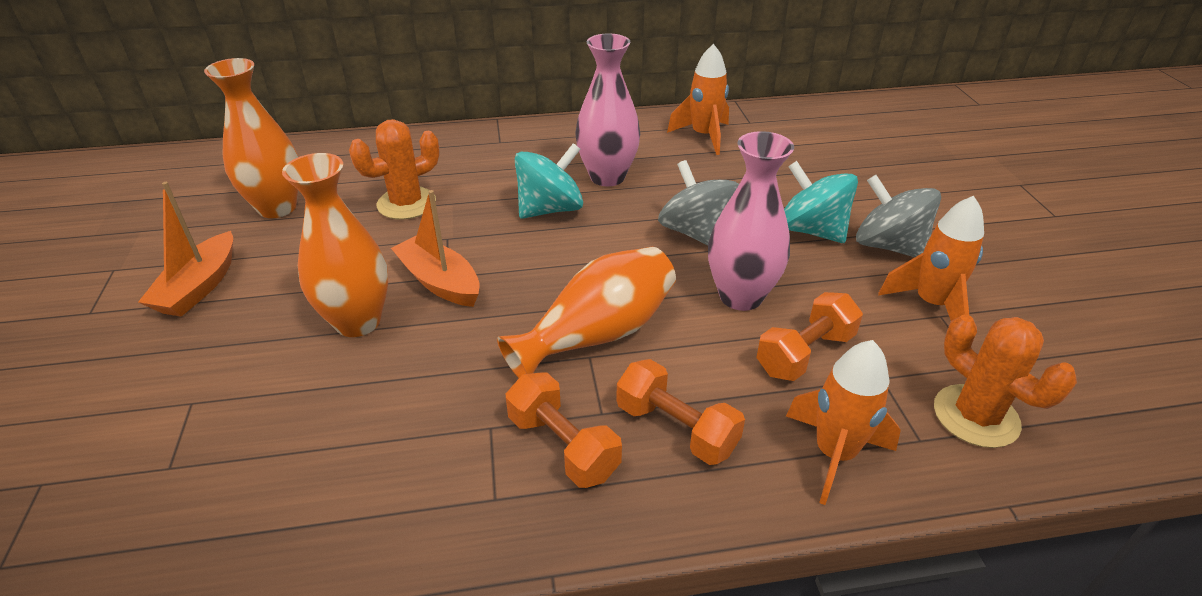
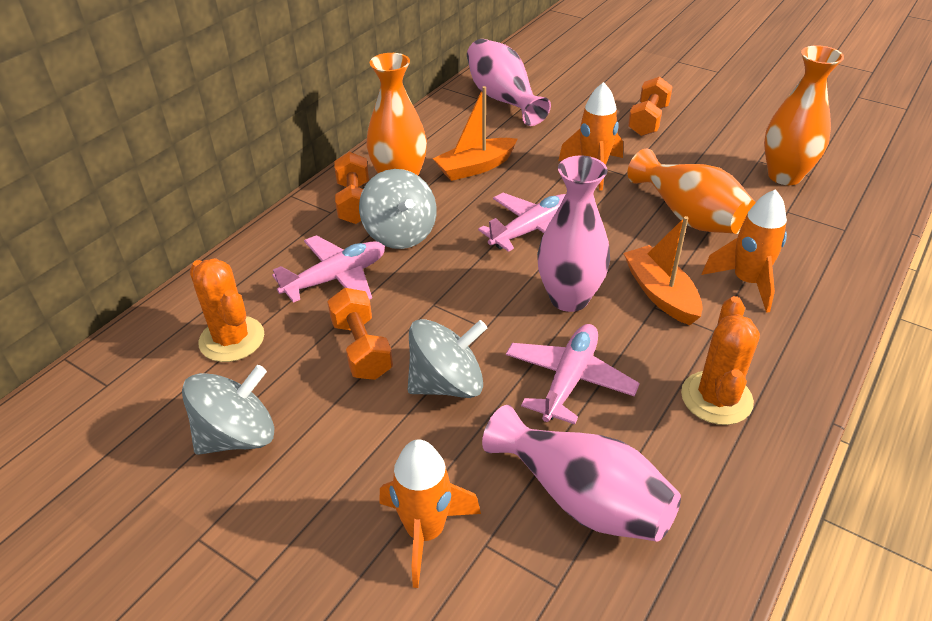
grey spinning top: 2 -> 3
pink plane: 0 -> 3
pink vase: 2 -> 3
turquoise spinning top: 2 -> 0

